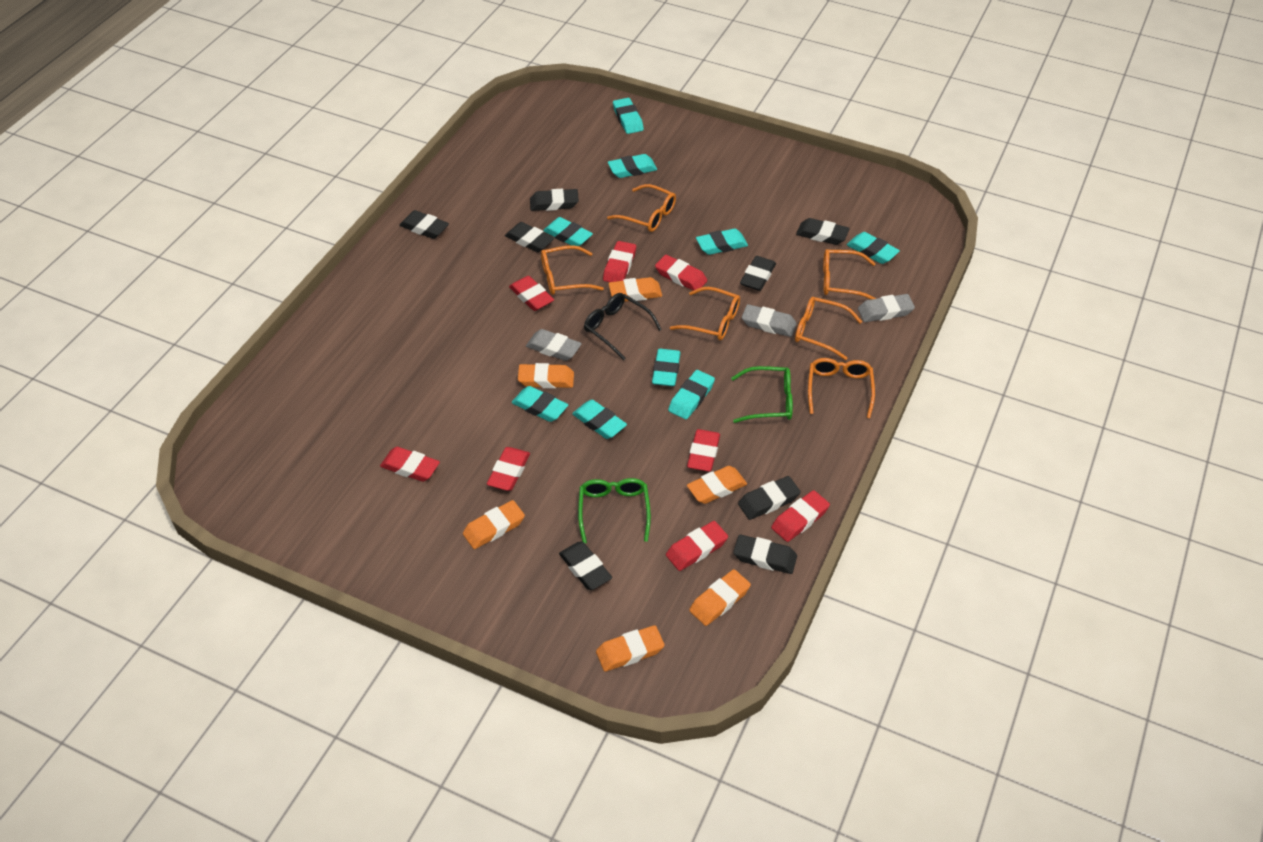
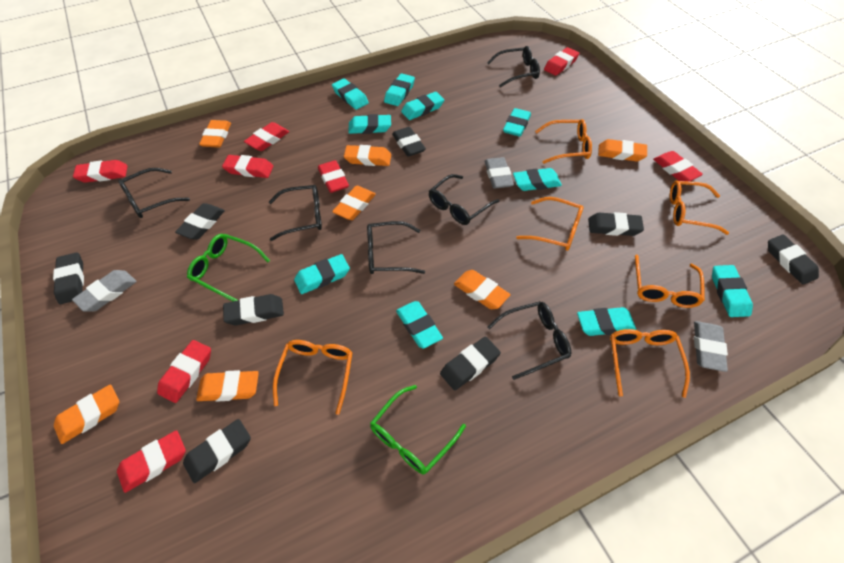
black glasses: 1 -> 6
orange eraser: 6 -> 7
turquoise eraser: 9 -> 10

